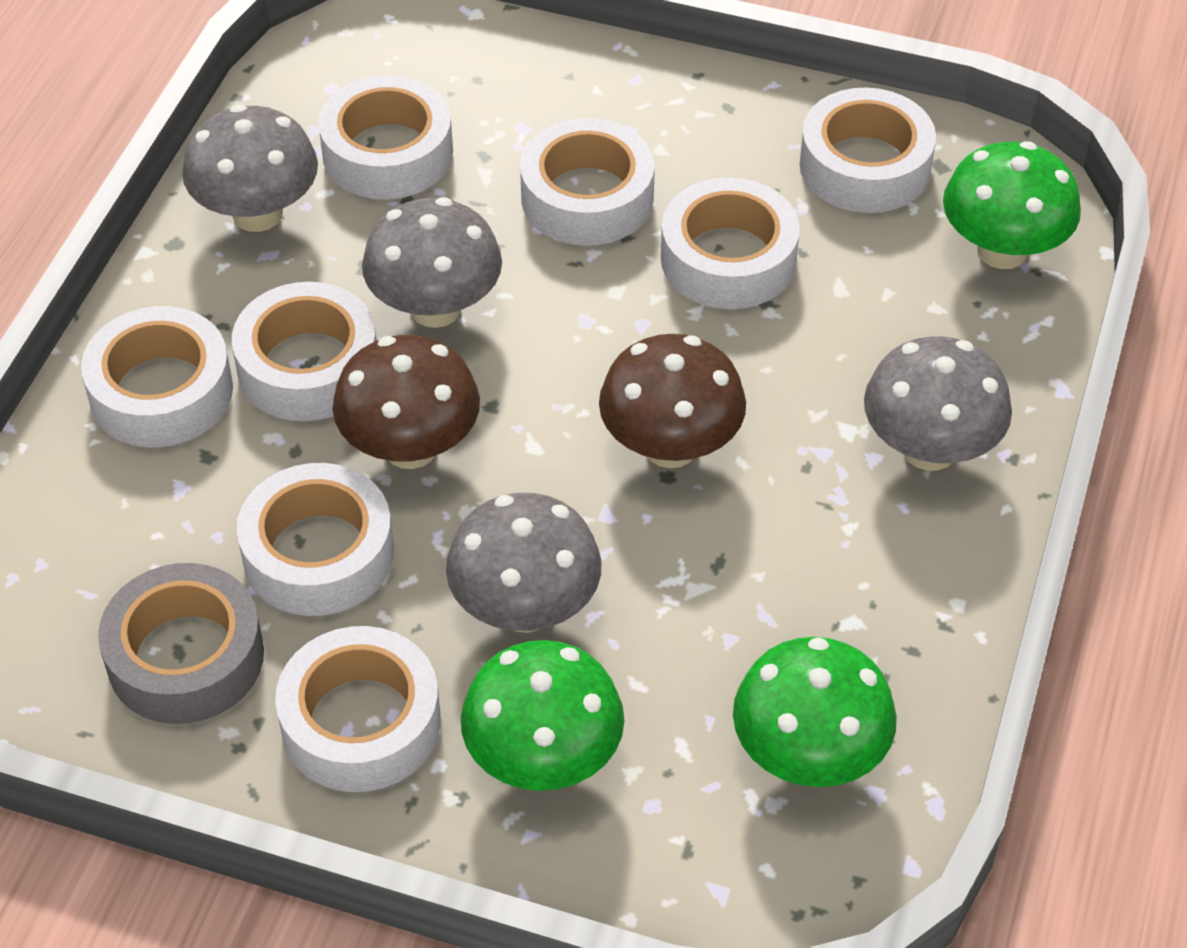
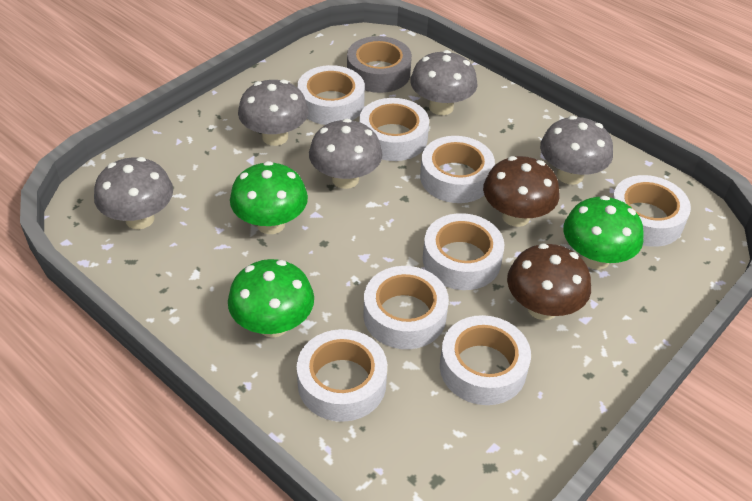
grey mushroom: 4 -> 5

